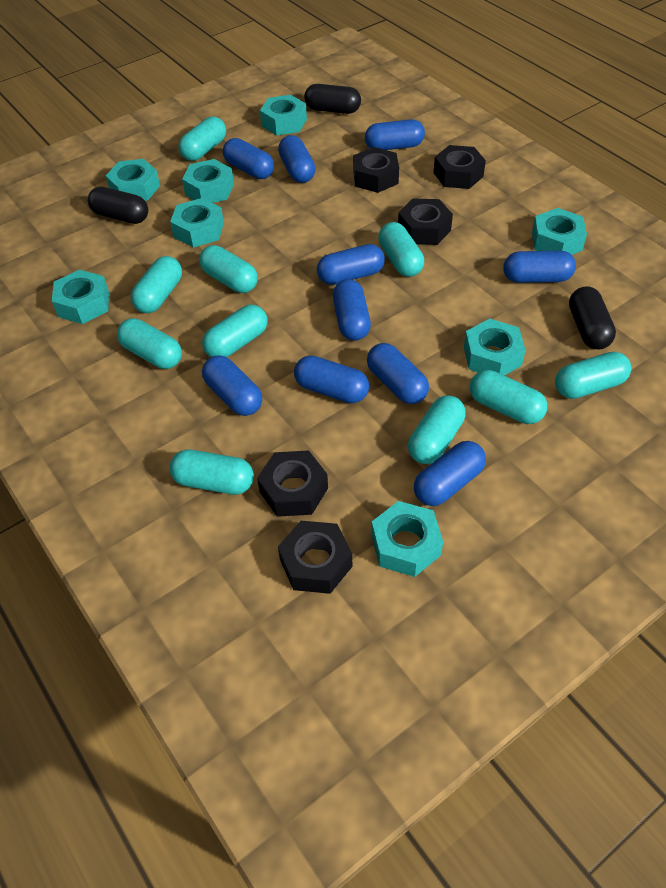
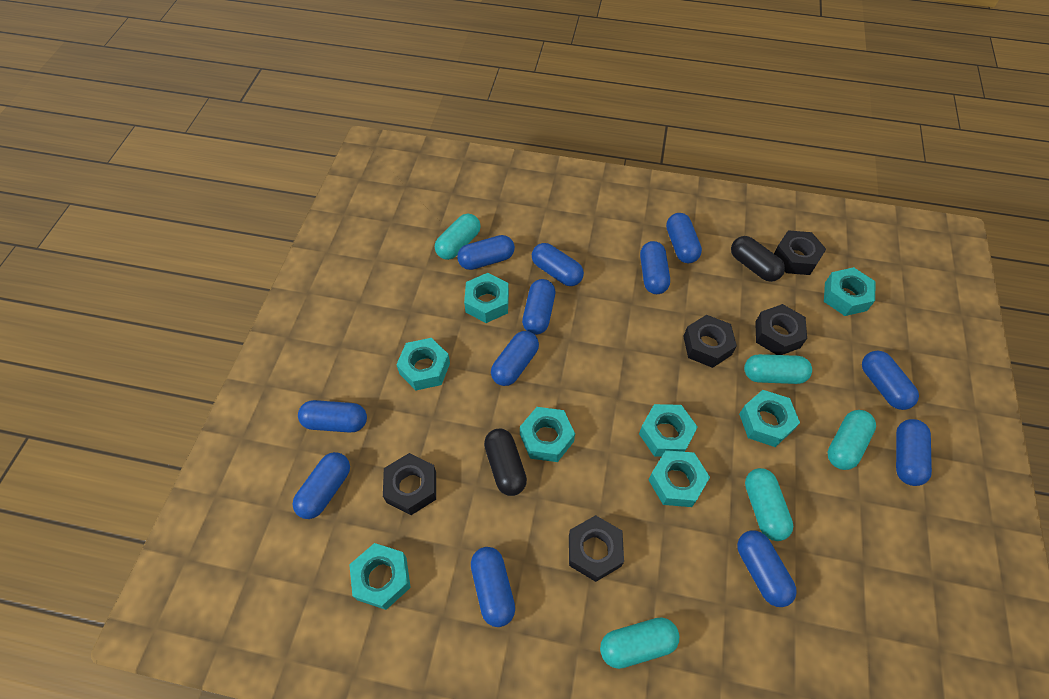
black capsule: 3 -> 2
blue capsule: 10 -> 12
turquoise capsule: 10 -> 5

